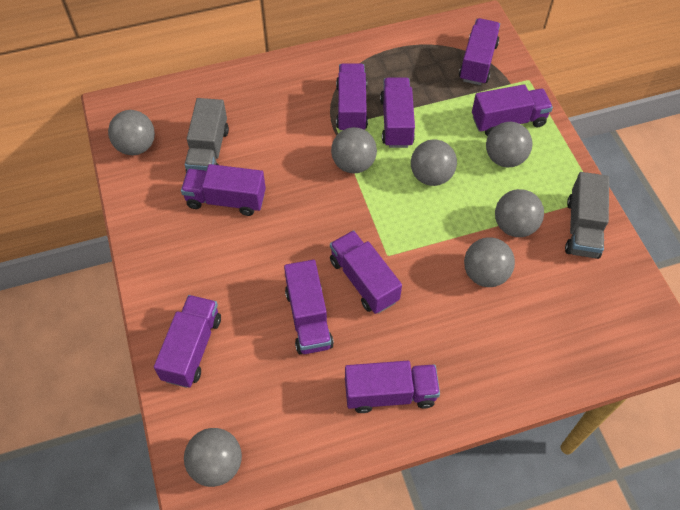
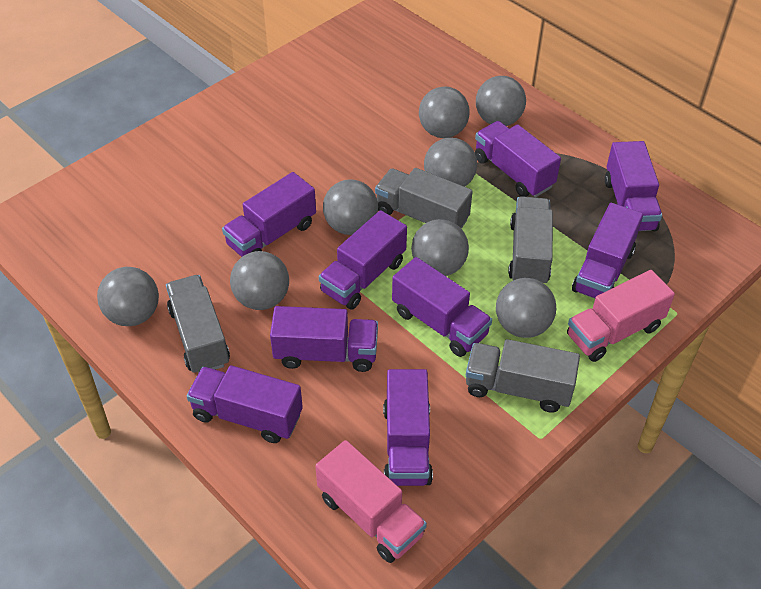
grey ball: 7 -> 8
grey truck: 2 -> 4
pink truck: 0 -> 2

